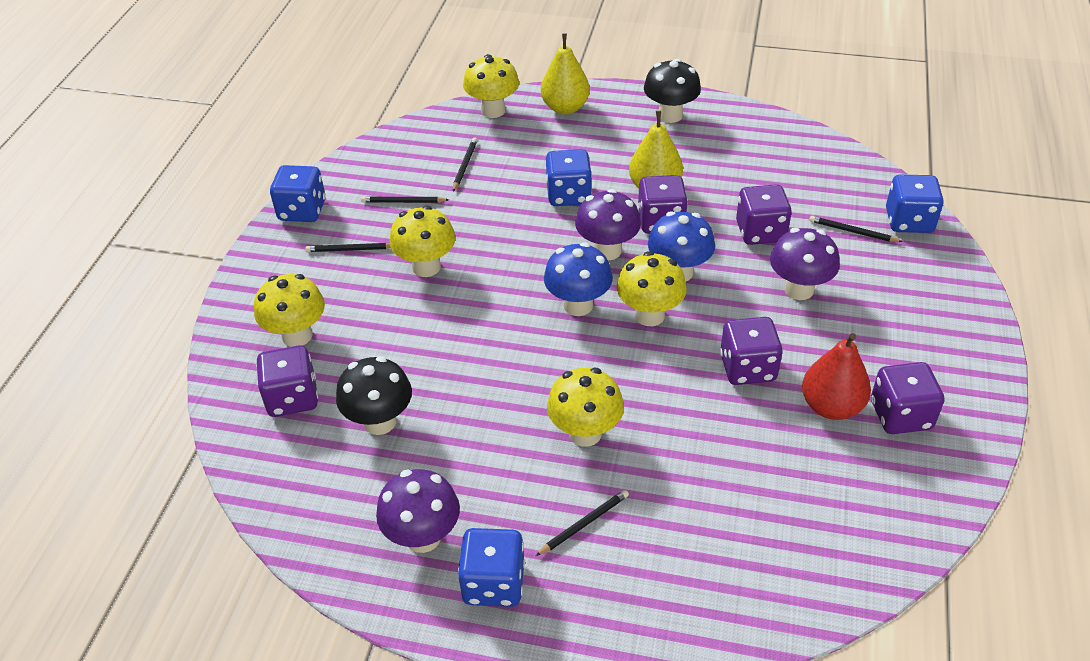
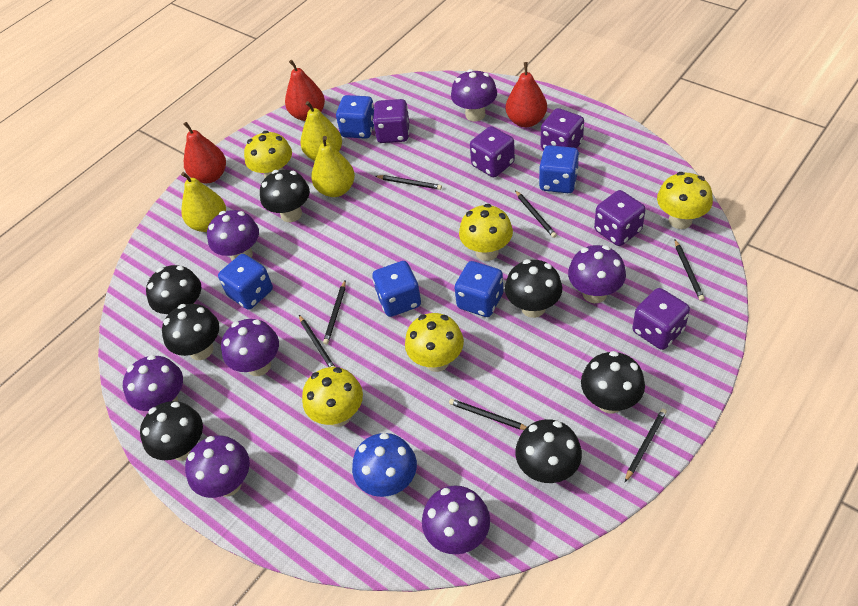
black mushroom: 2 -> 7
black pencil: 5 -> 7
blue dice: 4 -> 5
blue mushroom: 2 -> 1
purple mushroom: 3 -> 7
red pear: 1 -> 3
yellow pear: 2 -> 3

